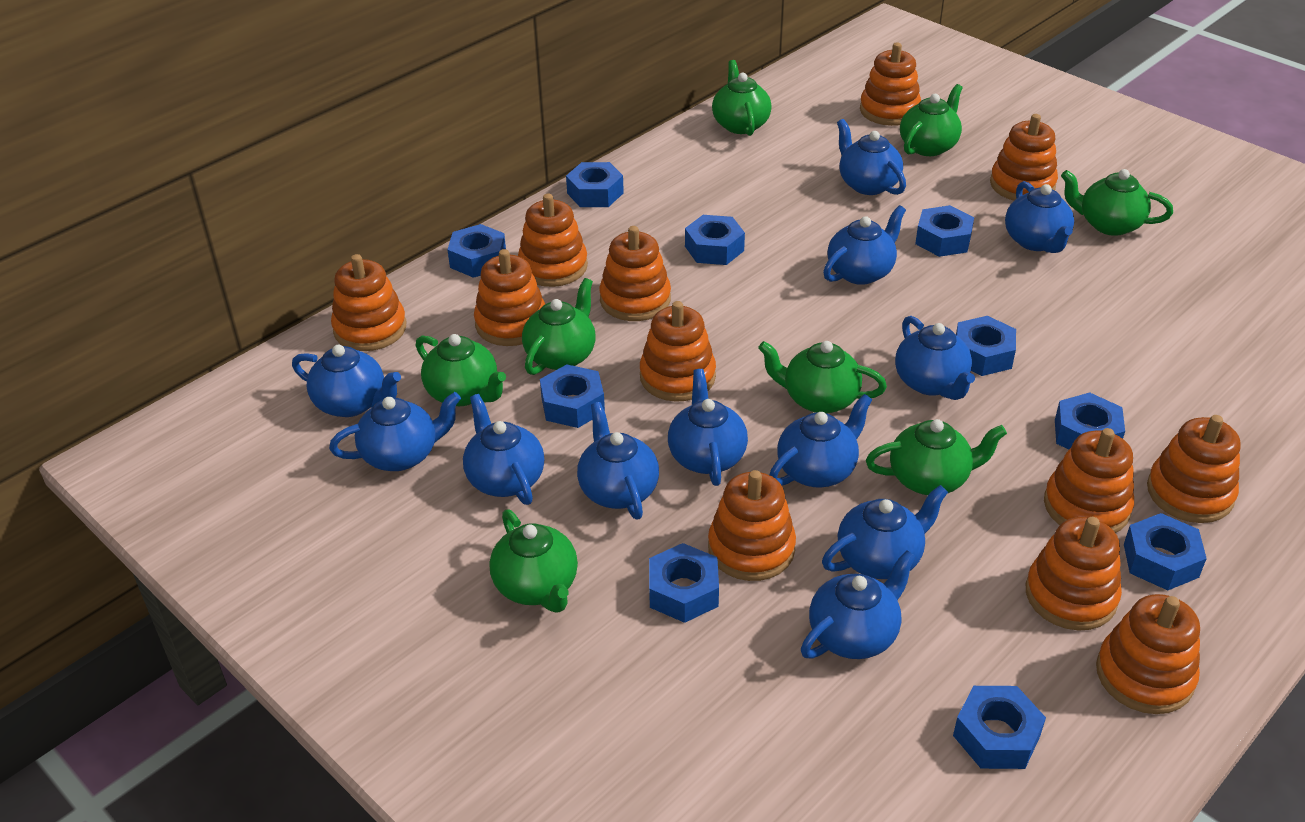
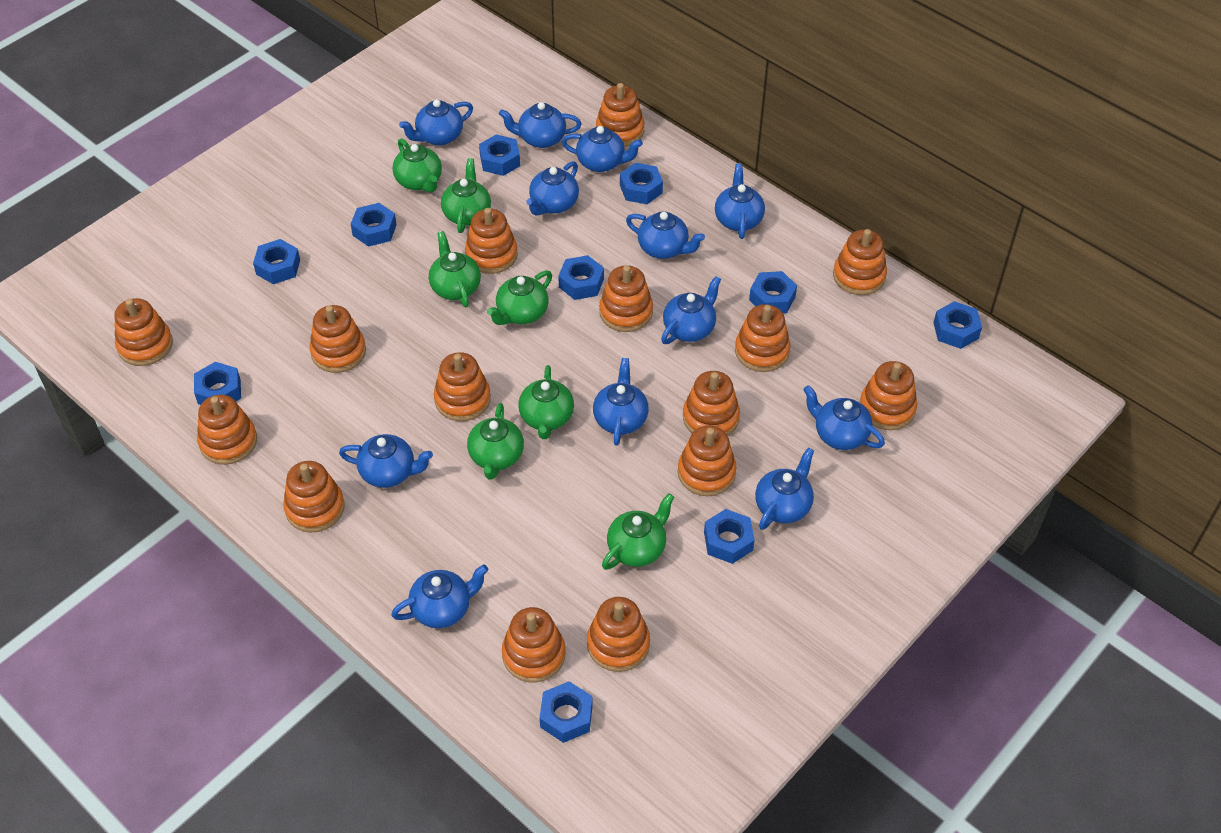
green teapot: 8 -> 7
orange stacking toy: 12 -> 15

